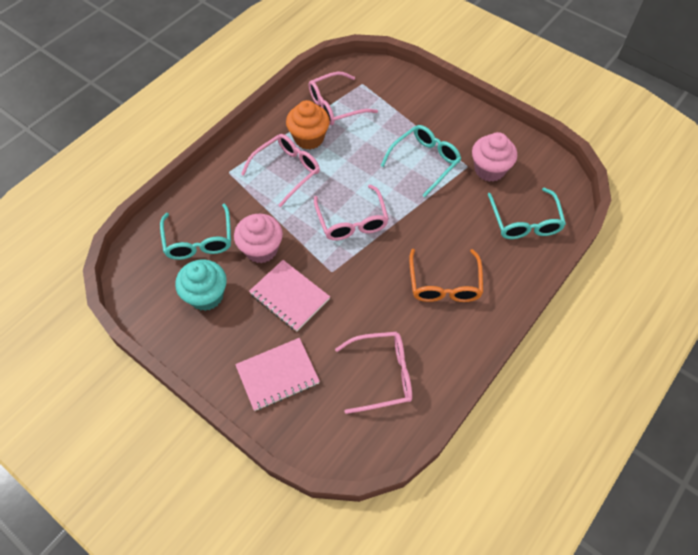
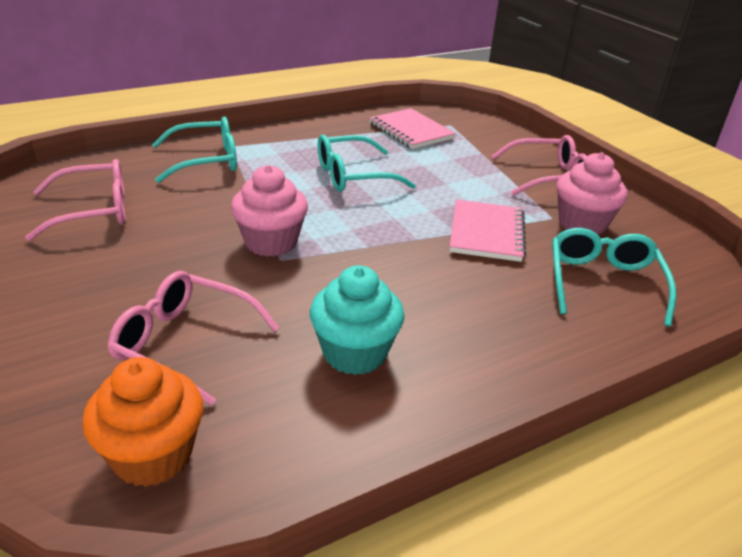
orange glasses: 1 -> 0
pink glasses: 4 -> 3

